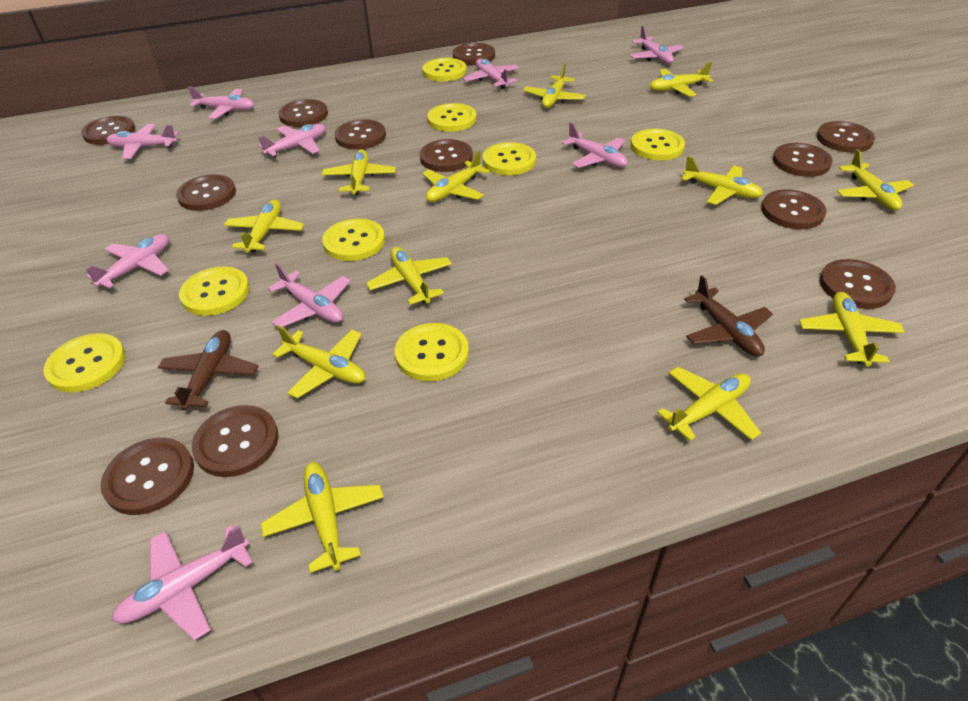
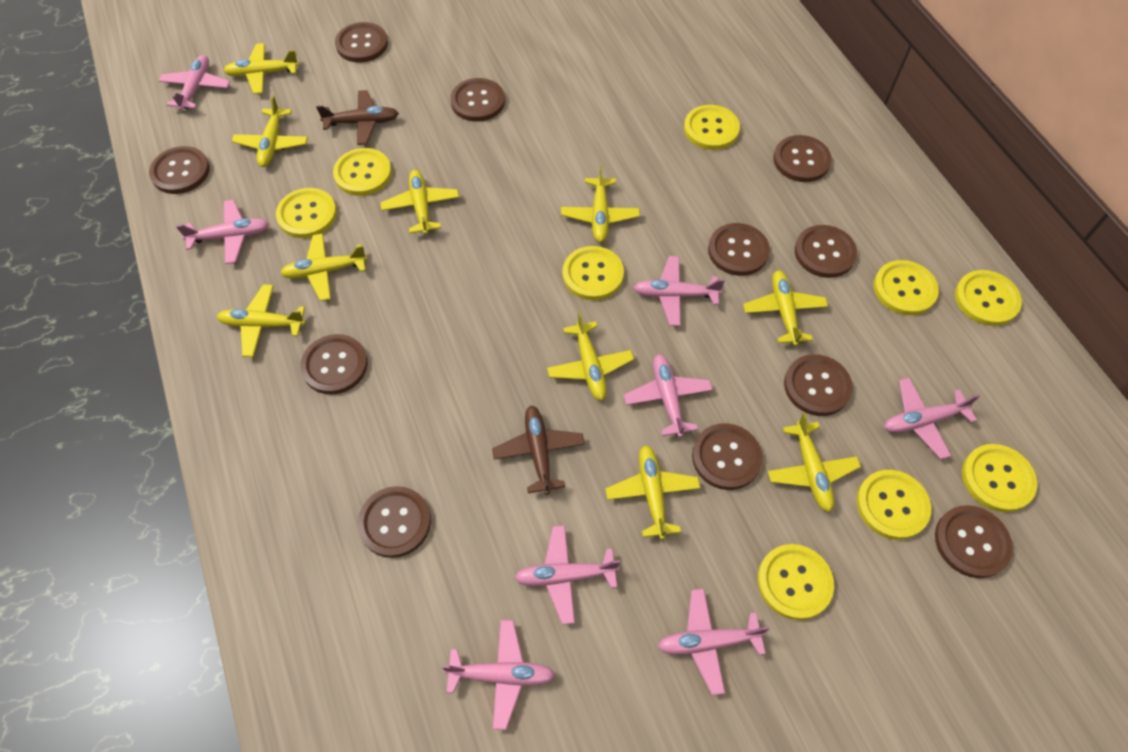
brown button: 12 -> 11
pink plane: 9 -> 8
yellow button: 8 -> 9
yellow plane: 12 -> 10

